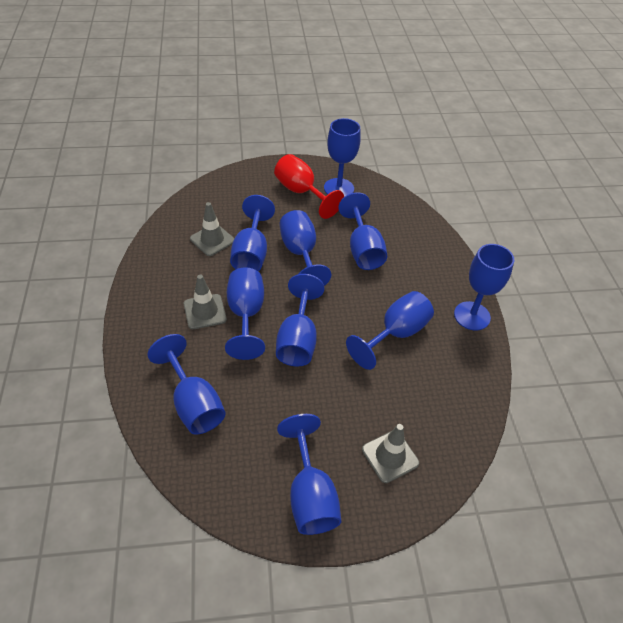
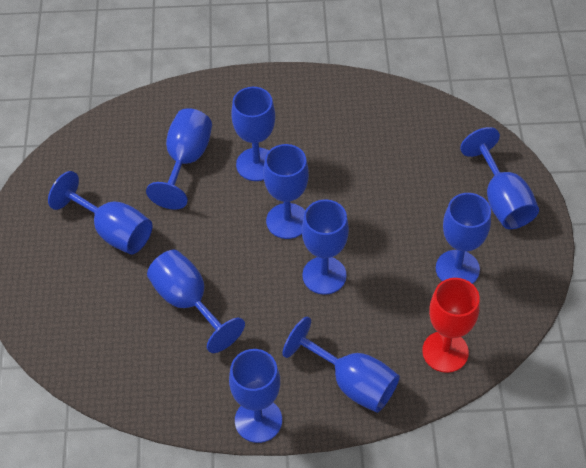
grey traffic cone: 3 -> 0

